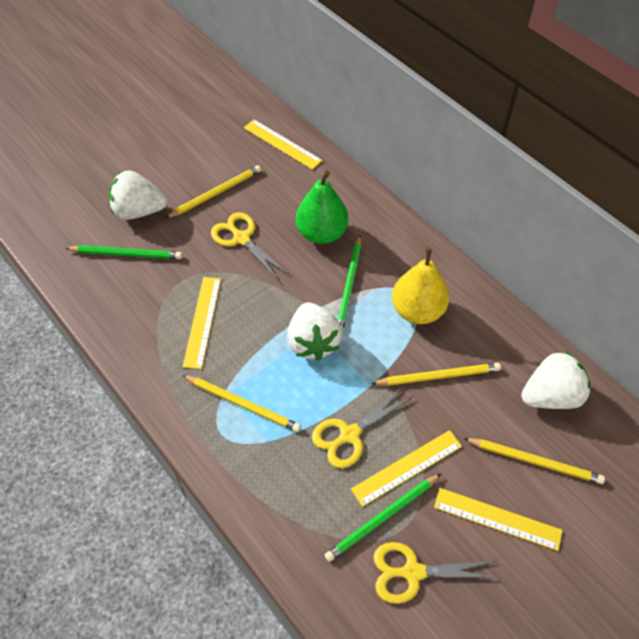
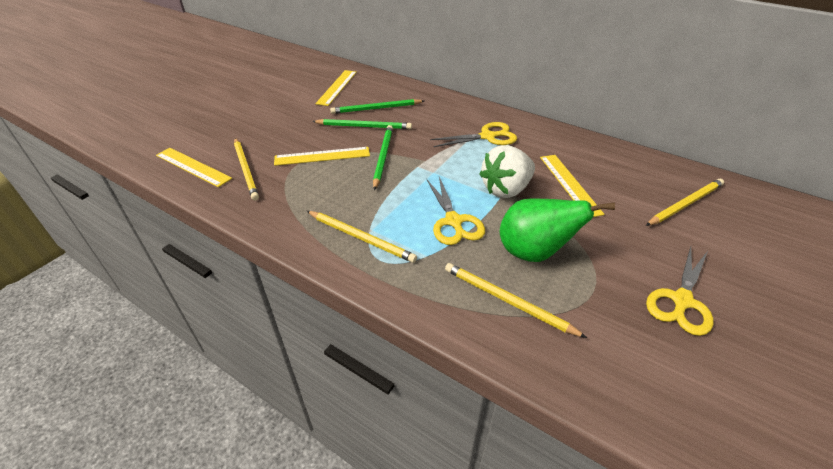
white strawberry: 3 -> 1
yellow pear: 1 -> 0

